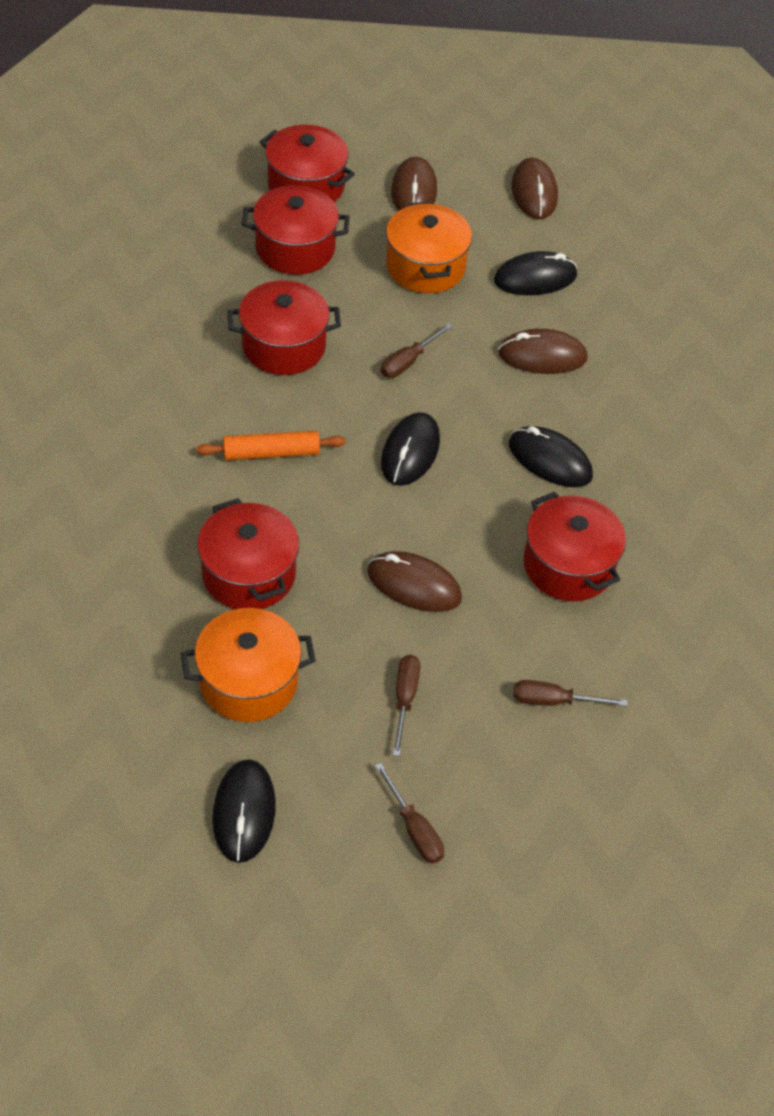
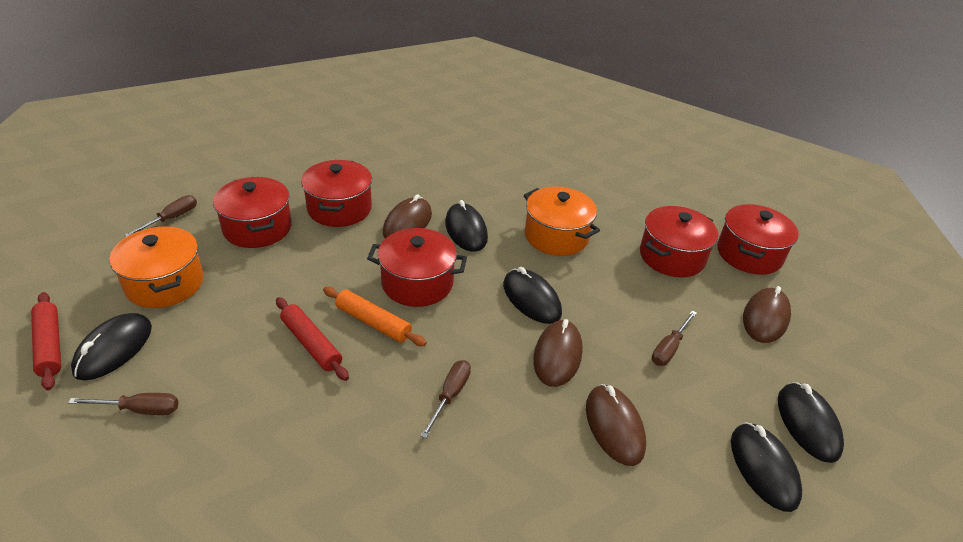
black mouse: 4 -> 5
red rolling pin: 0 -> 2

